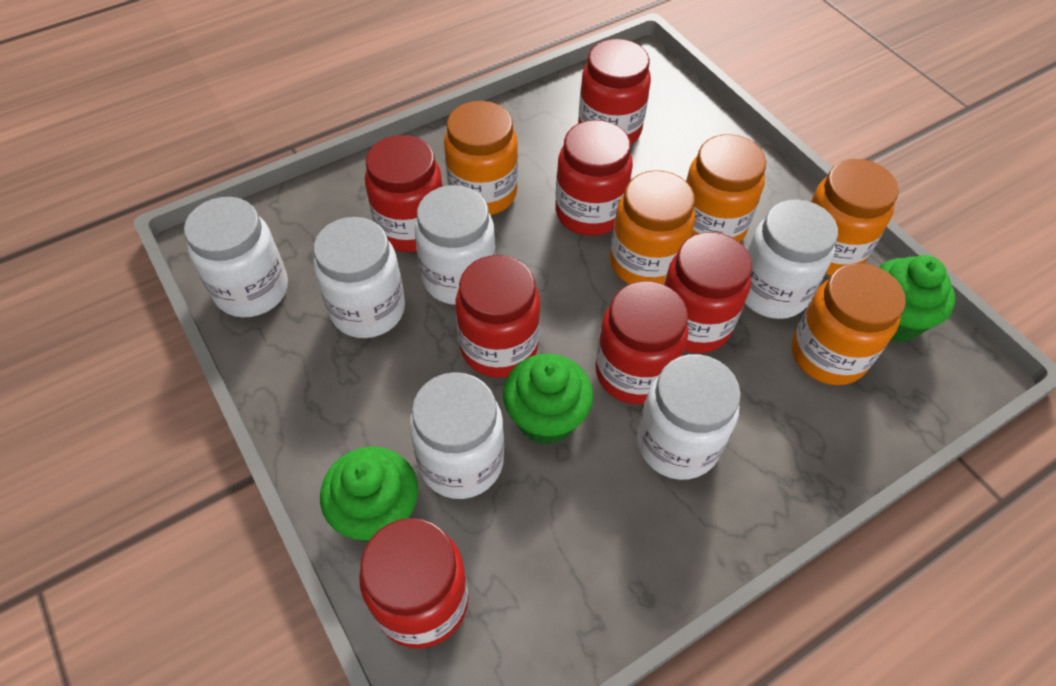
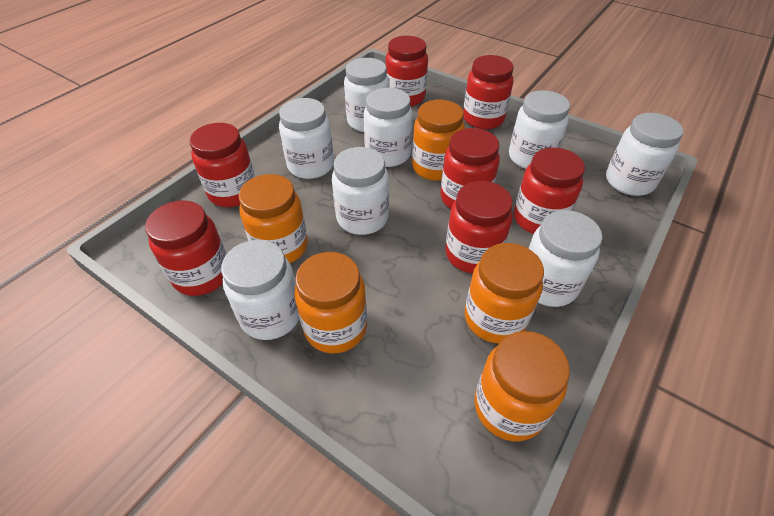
green cupcake: 3 -> 0
white jar: 6 -> 8

